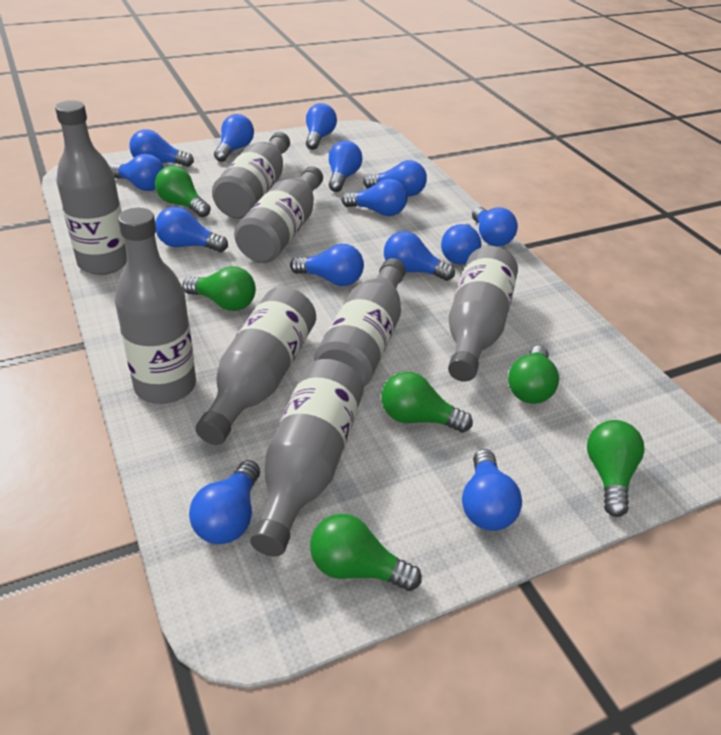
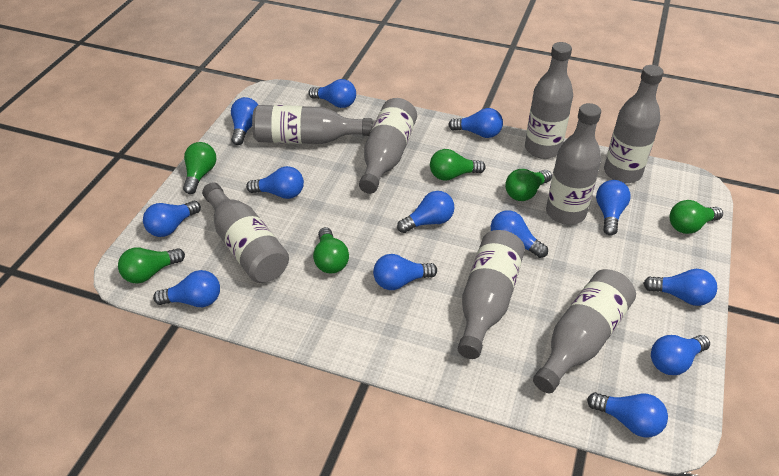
blue light bulb: 14 -> 13

